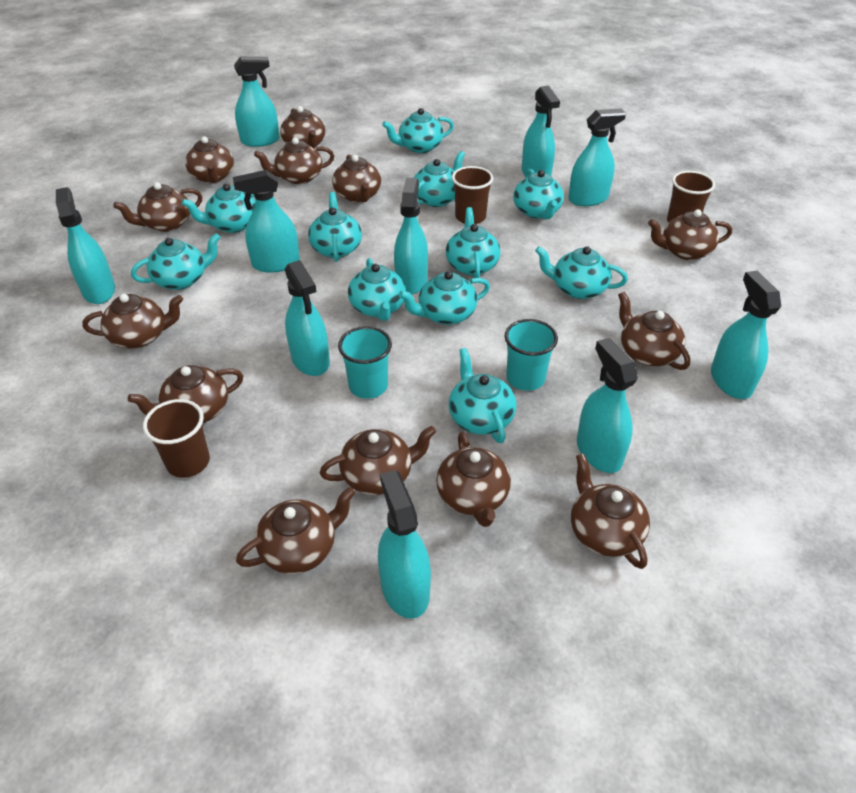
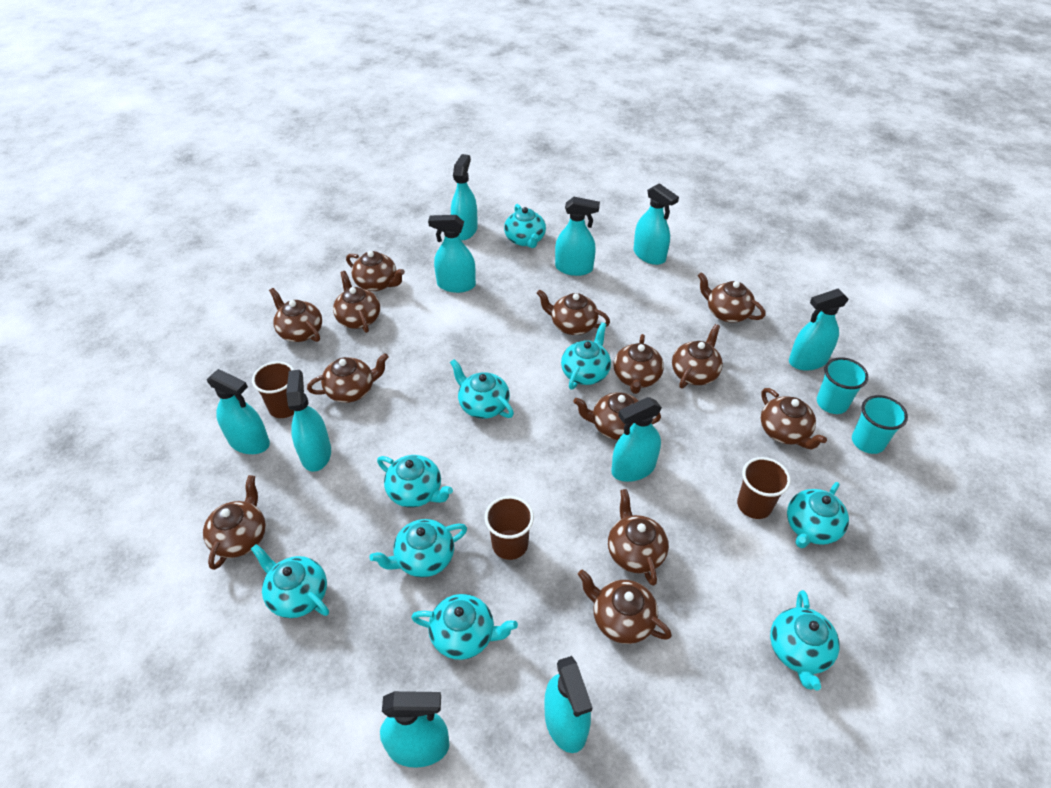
turquoise teapot: 11 -> 9

